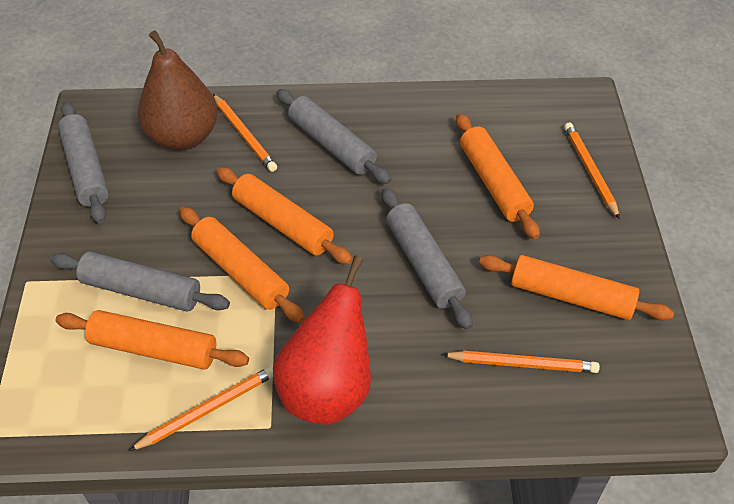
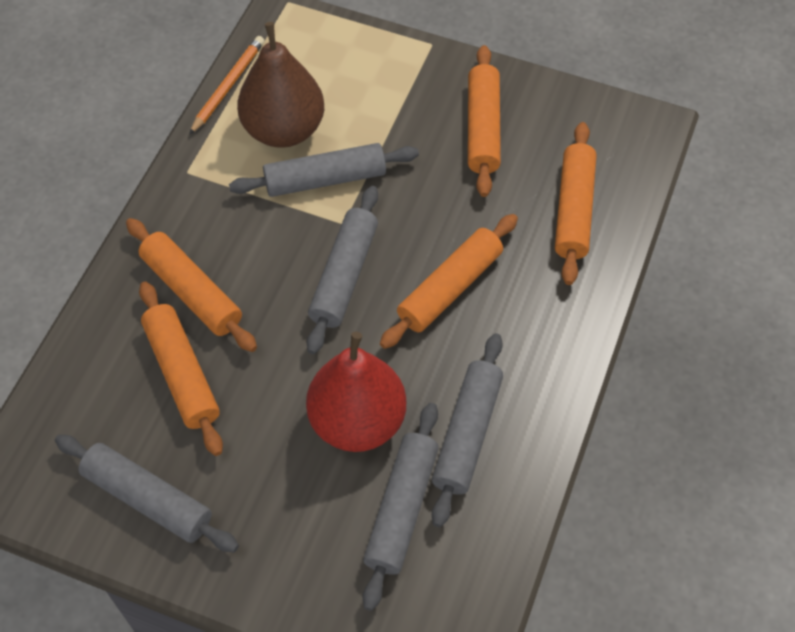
grey rolling pin: 4 -> 5
orange pencil: 4 -> 1

